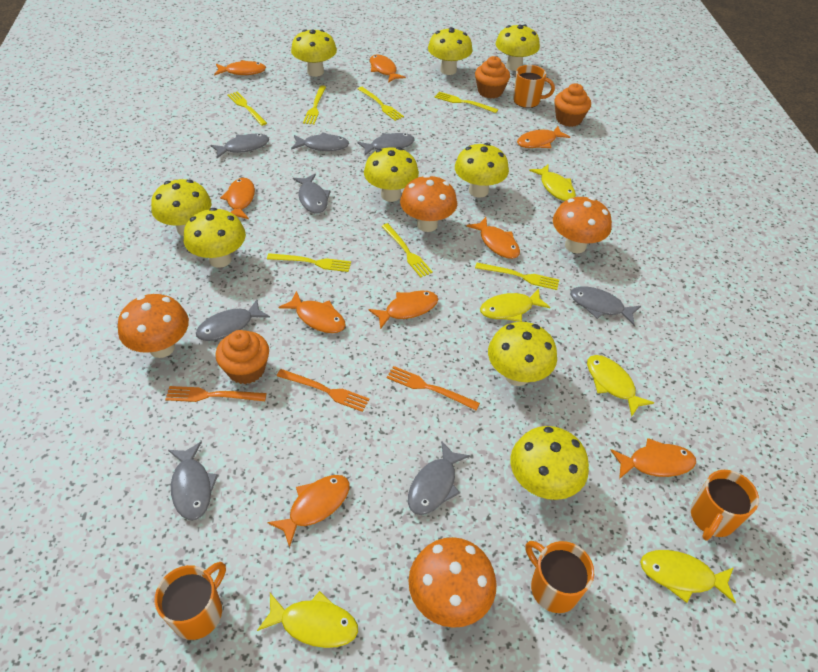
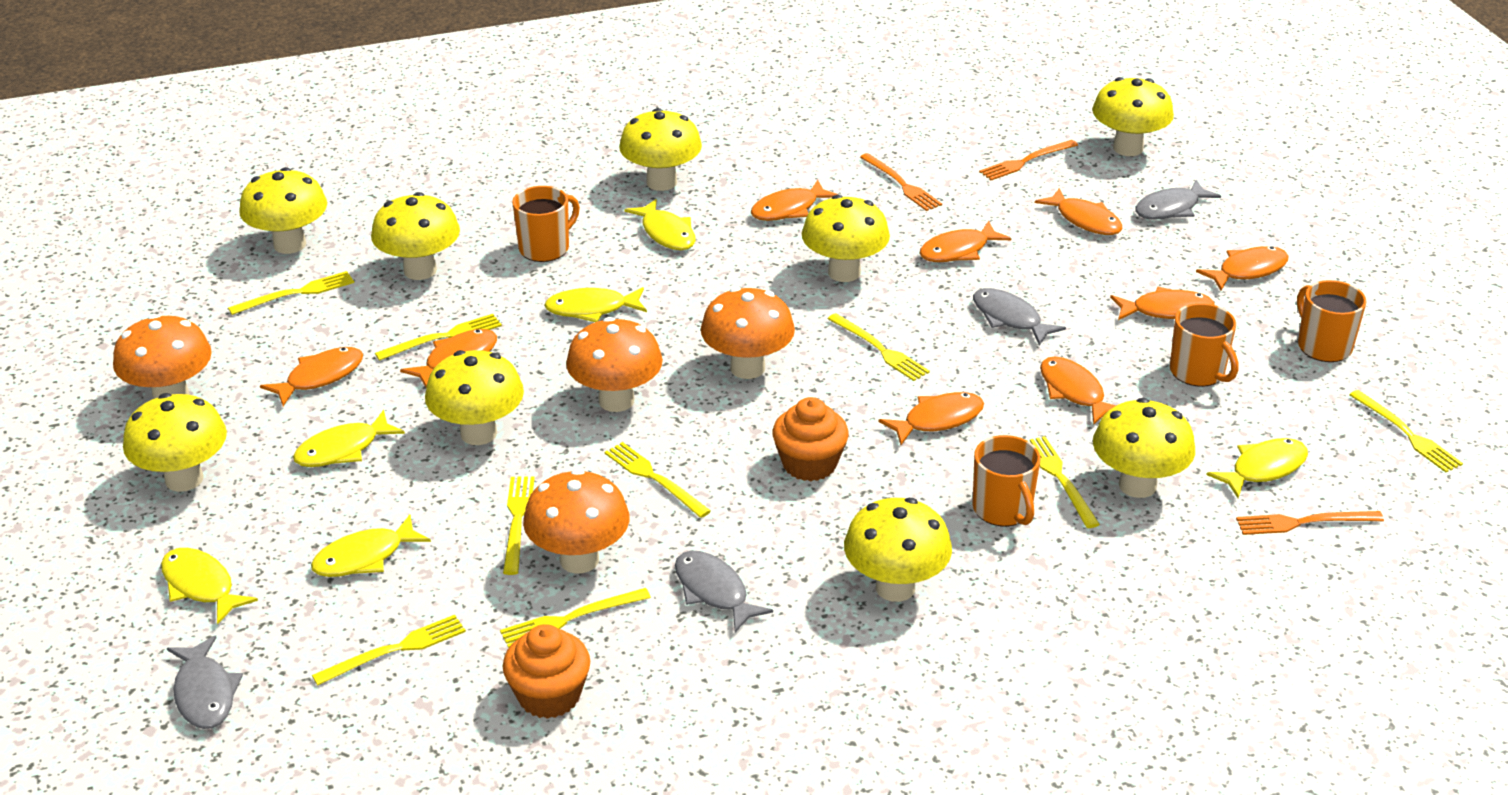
grey fish: 8 -> 4
orange cupcake: 3 -> 2
yellow fish: 5 -> 6
yellow fork: 7 -> 9

